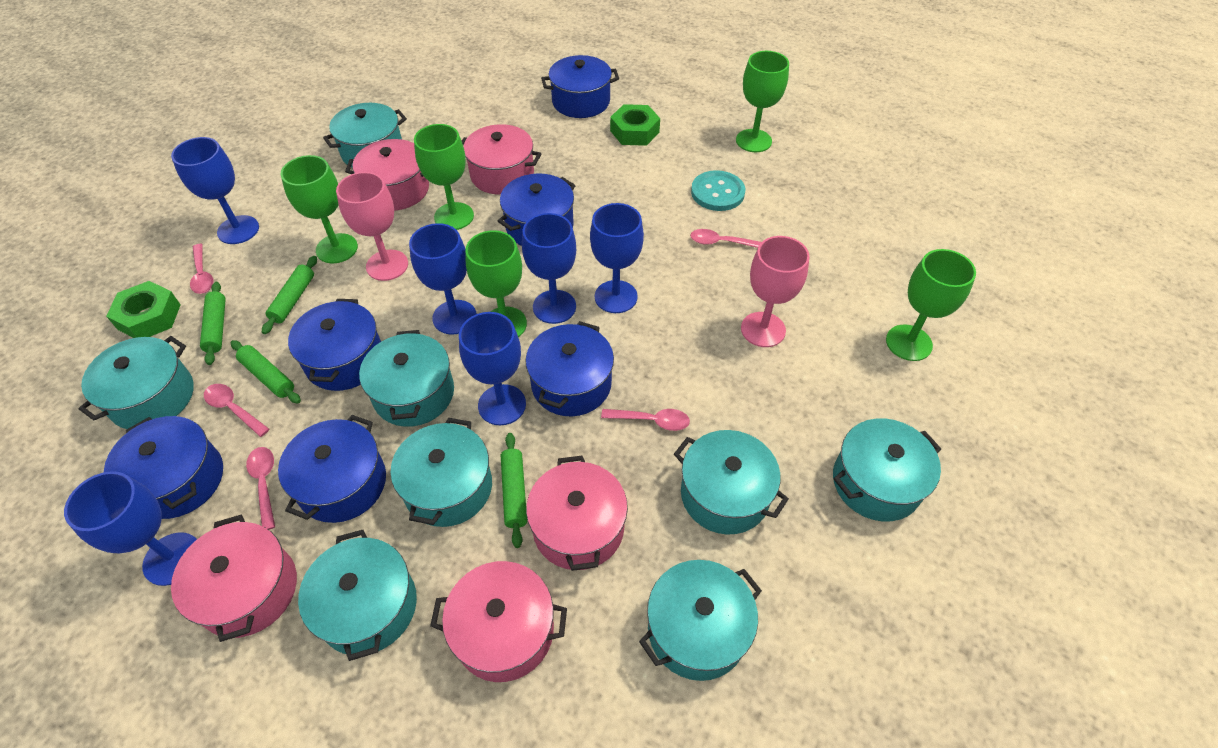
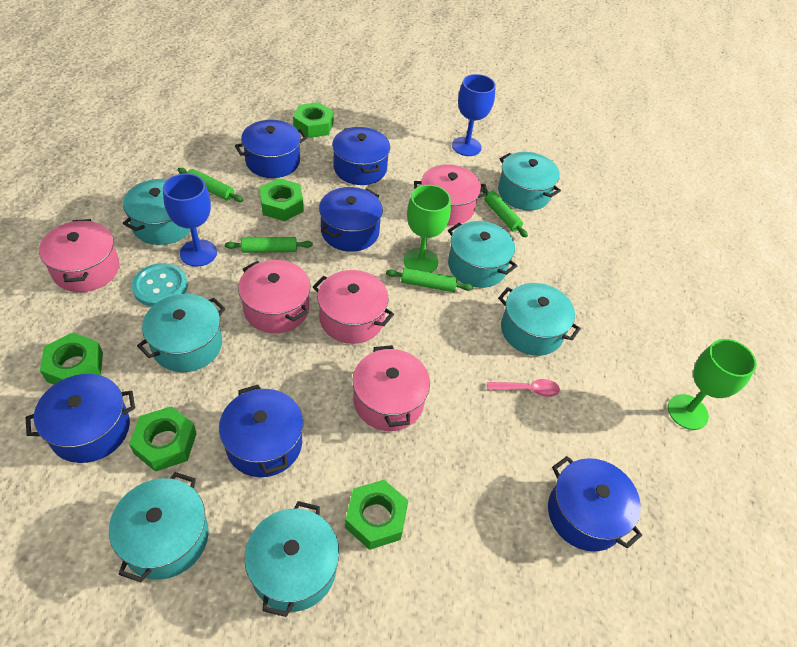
blue goblet: 6 -> 2
green goblet: 5 -> 2
green nut: 2 -> 5
pink goblet: 2 -> 0
pink spoon: 5 -> 1
turquoise pot: 8 -> 7

